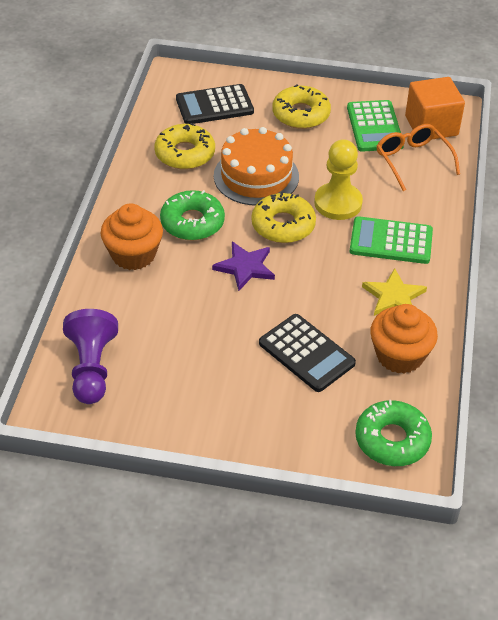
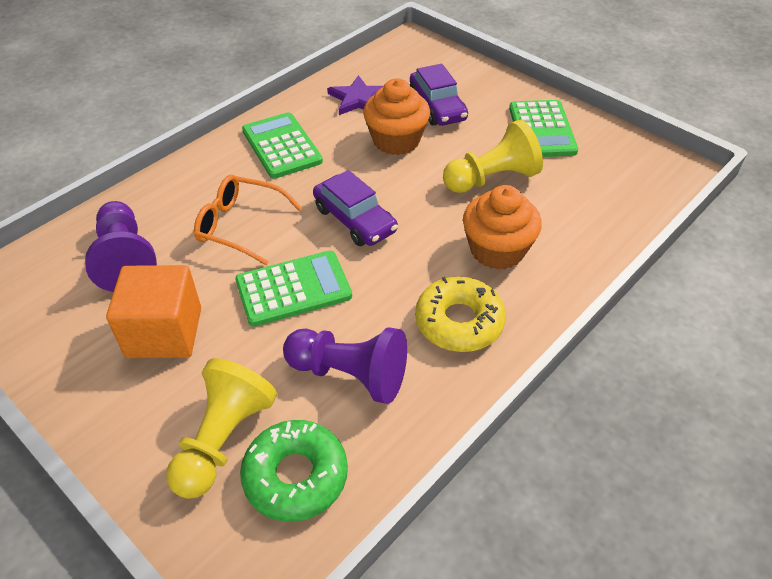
black calculator: 2 -> 0
green calculator: 2 -> 3
green donut: 2 -> 1
orange cake: 1 -> 0
purple car: 0 -> 2
purple pawn: 1 -> 2
yellow donut: 3 -> 1
yellow pawn: 1 -> 2
yellow star: 1 -> 0

